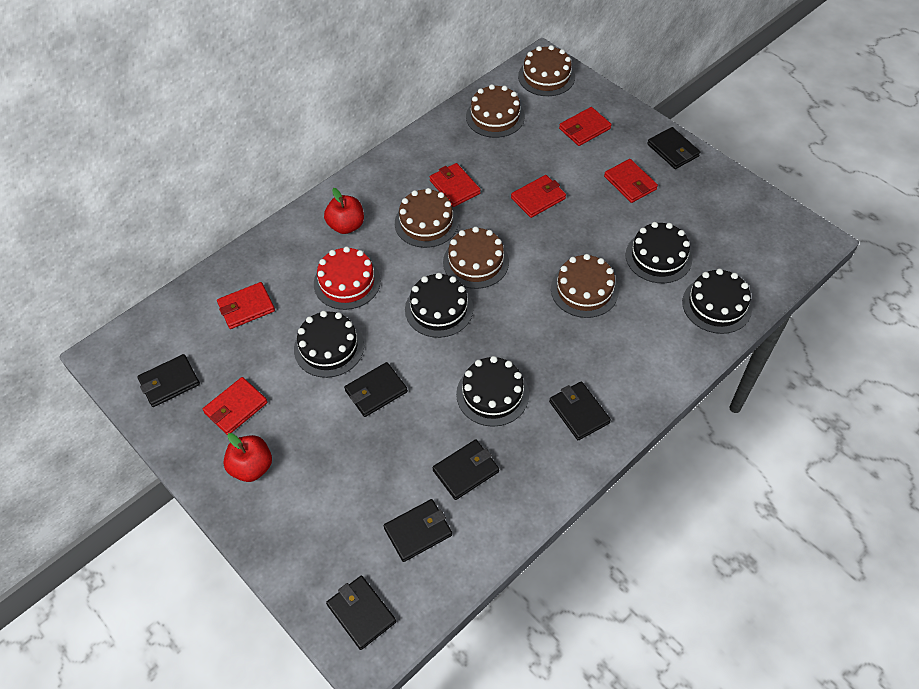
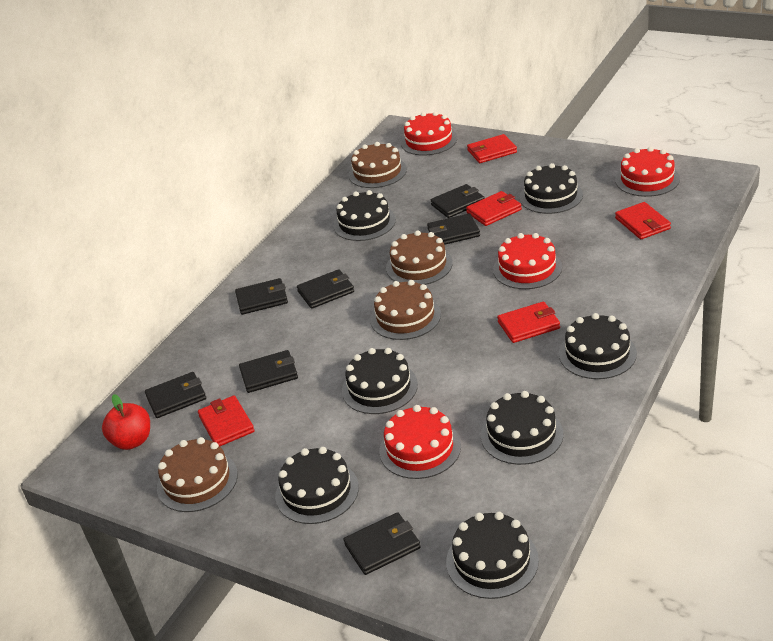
black cake: 5 -> 7
brown cake: 5 -> 4
red apple: 2 -> 1
red cake: 1 -> 4
red wallet: 6 -> 5

